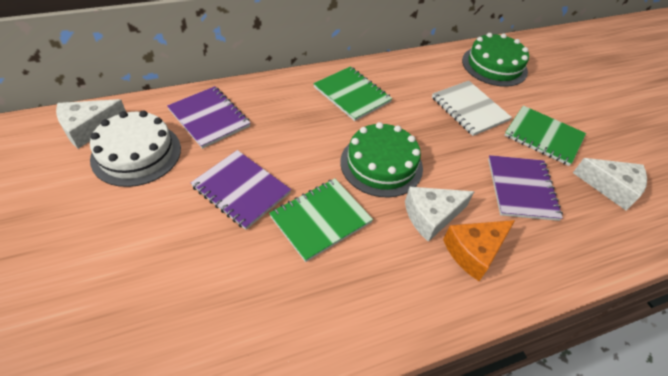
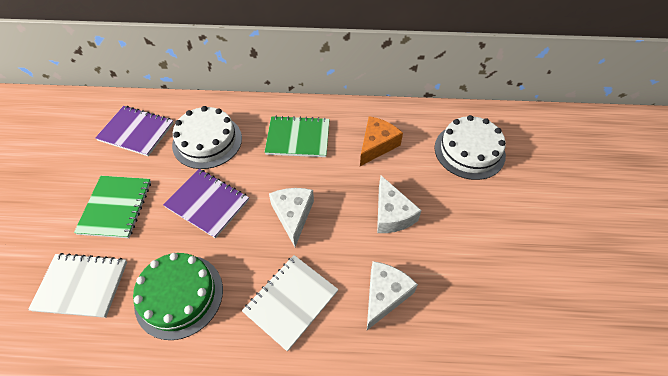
green cake: 2 -> 1
green notebook: 3 -> 2
purple notebook: 3 -> 2
white cake: 1 -> 2
white notebook: 1 -> 2

